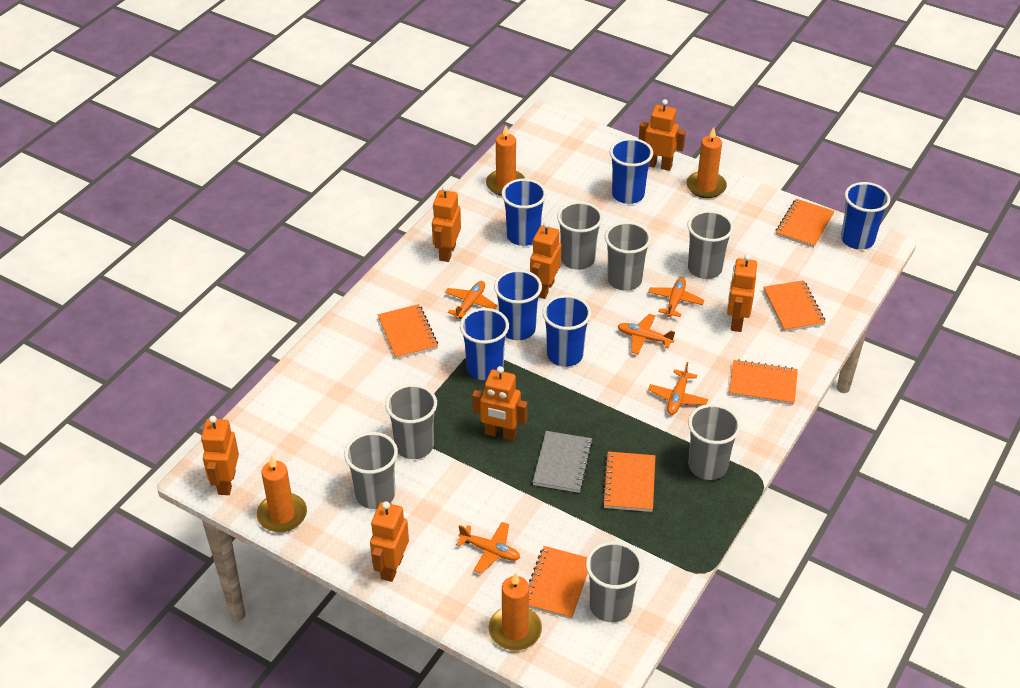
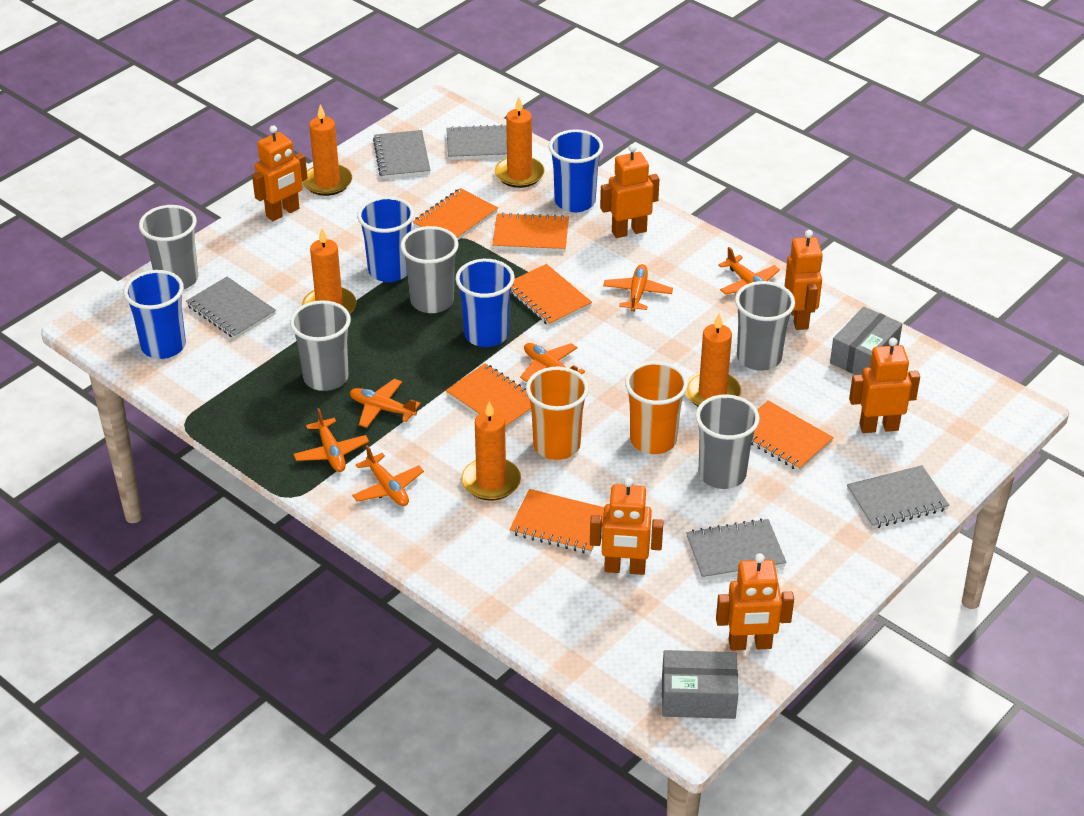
blue cup: 6 -> 4
grey box: 0 -> 2
grey cup: 7 -> 5
grey notebook: 1 -> 5
orange candle: 4 -> 5
orange cup: 0 -> 2
orange plane: 5 -> 6
orange robot: 7 -> 6

